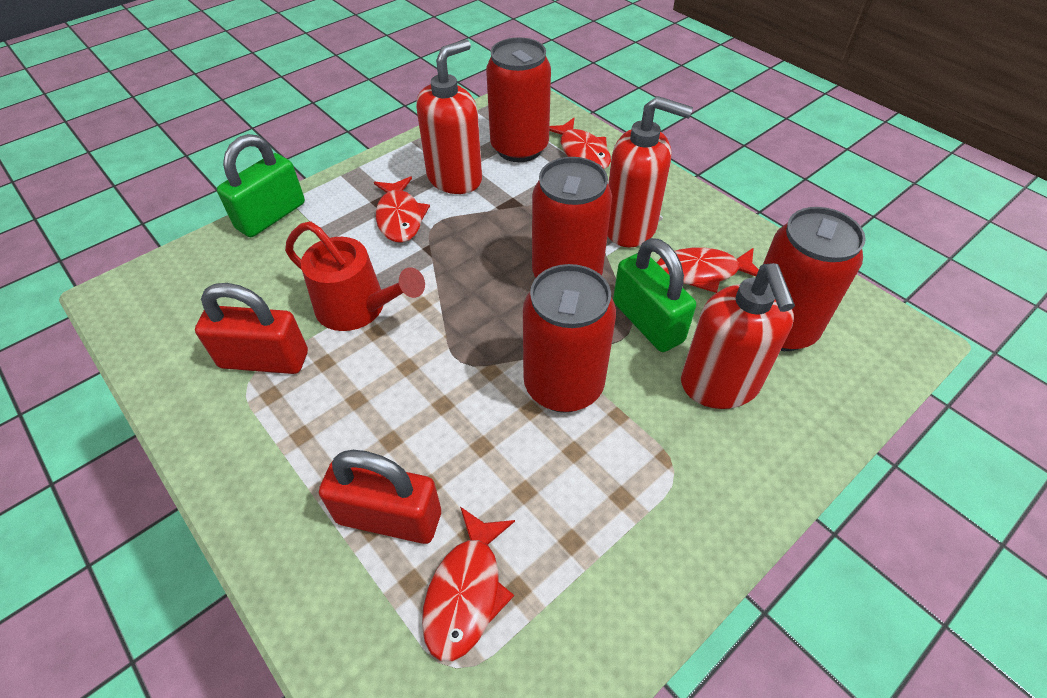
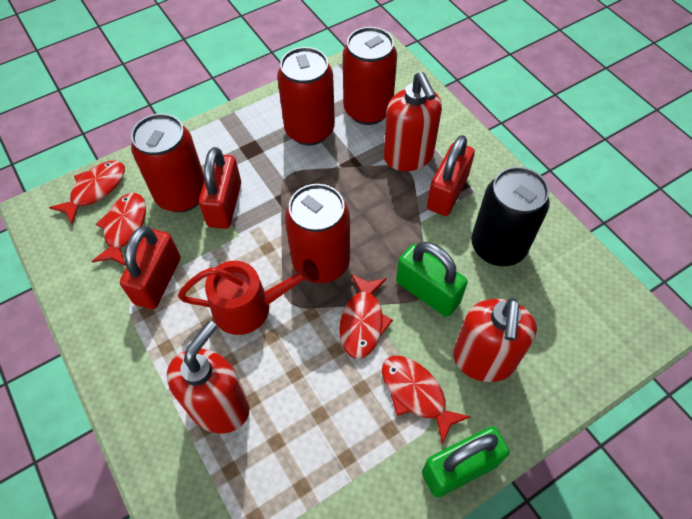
black can: 0 -> 1
red padlock: 2 -> 3

